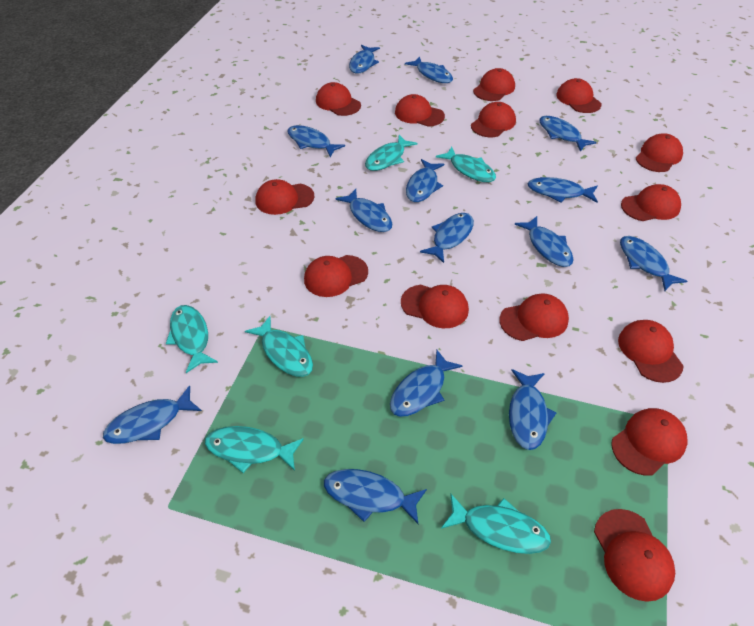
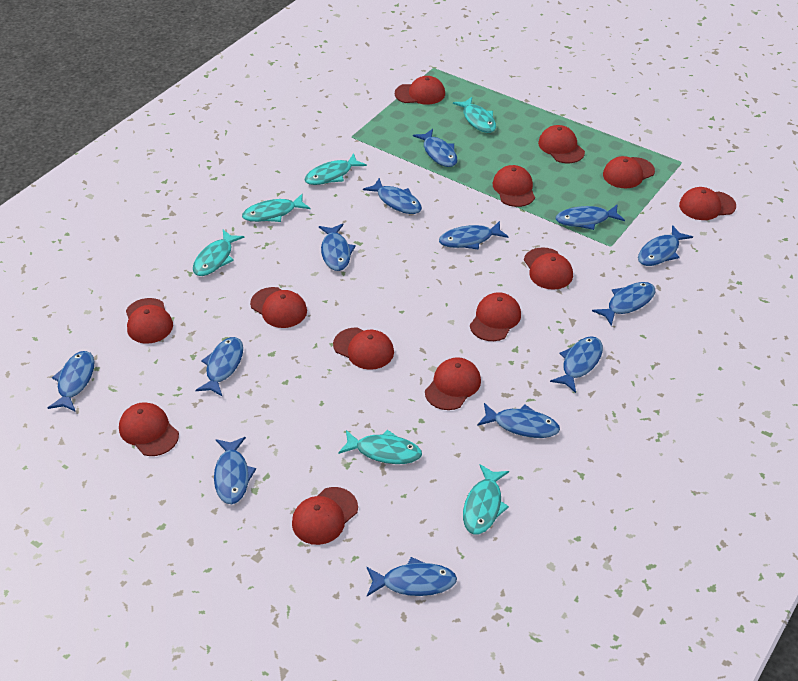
blue fish: 14 -> 13
red cap: 14 -> 13

